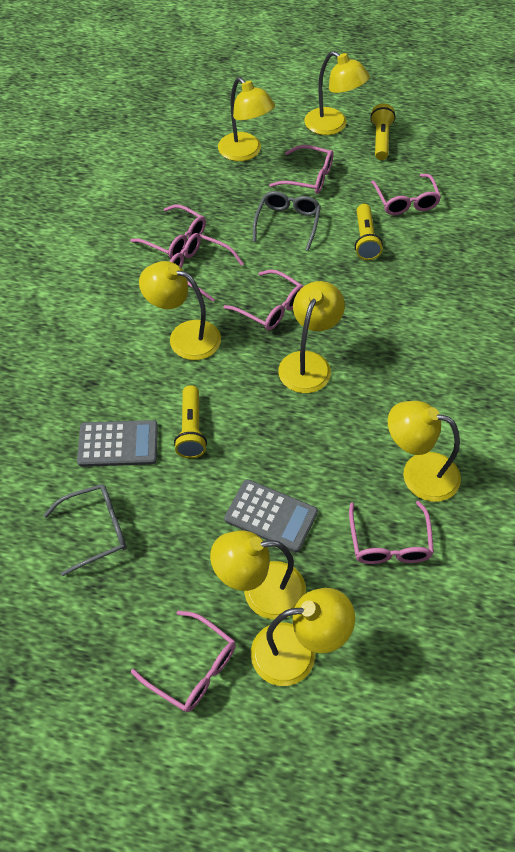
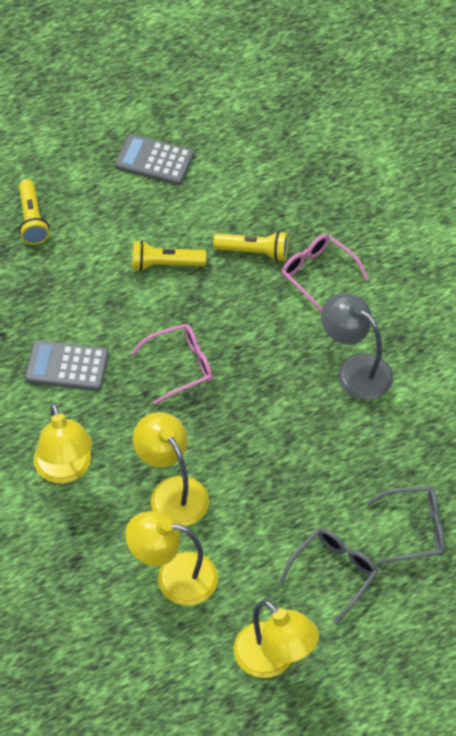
grey lamp: 0 -> 1
pink glasses: 7 -> 2
yellow lamp: 7 -> 4

